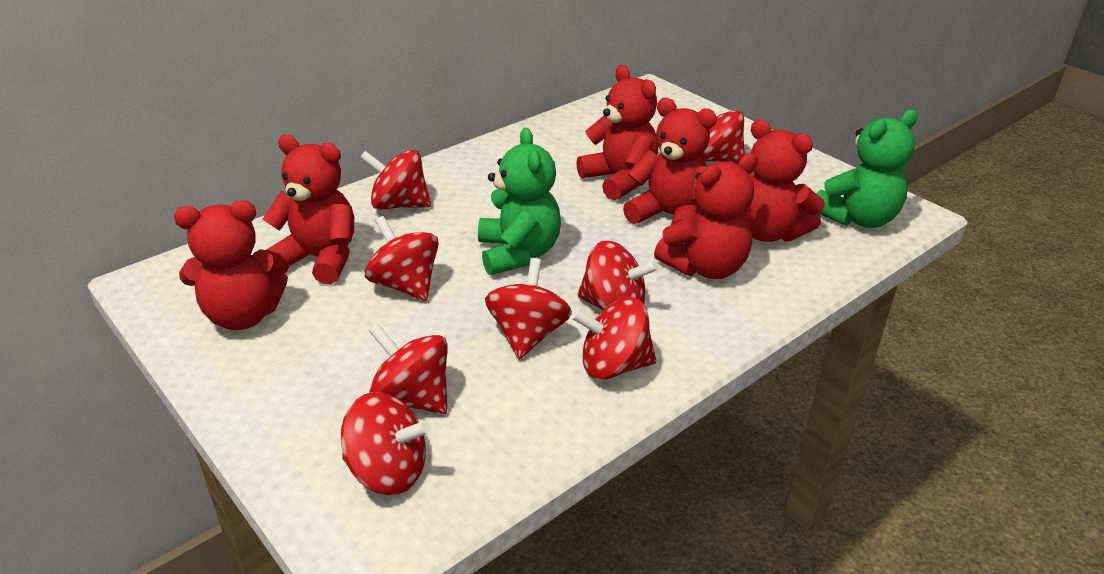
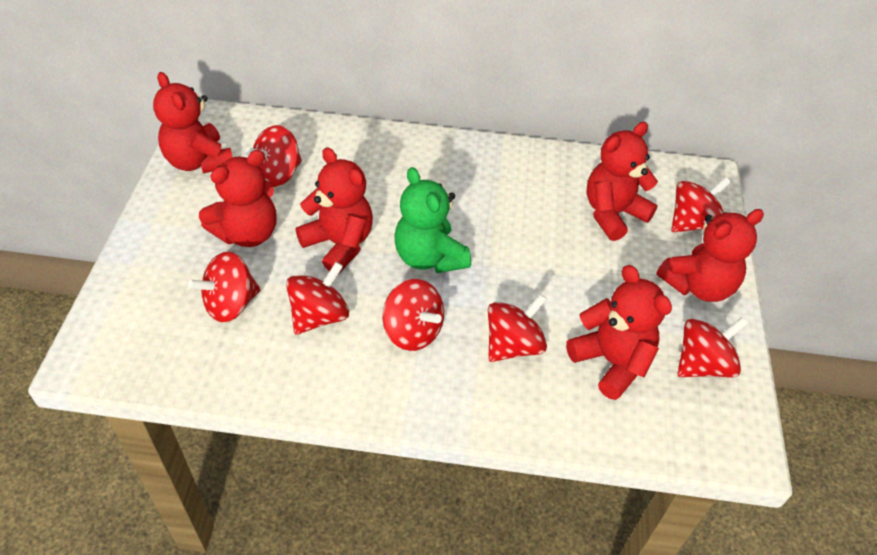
green teddy bear: 2 -> 1
red spinning top: 8 -> 7

